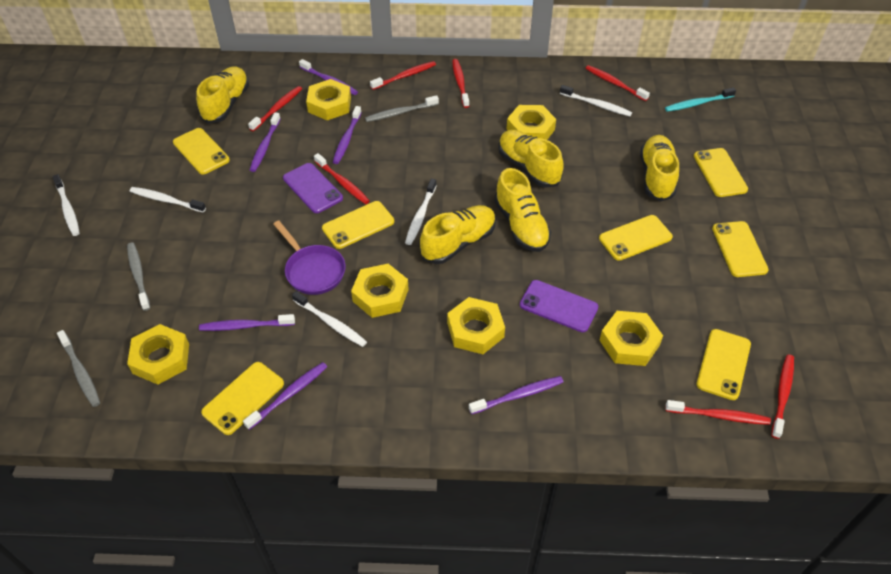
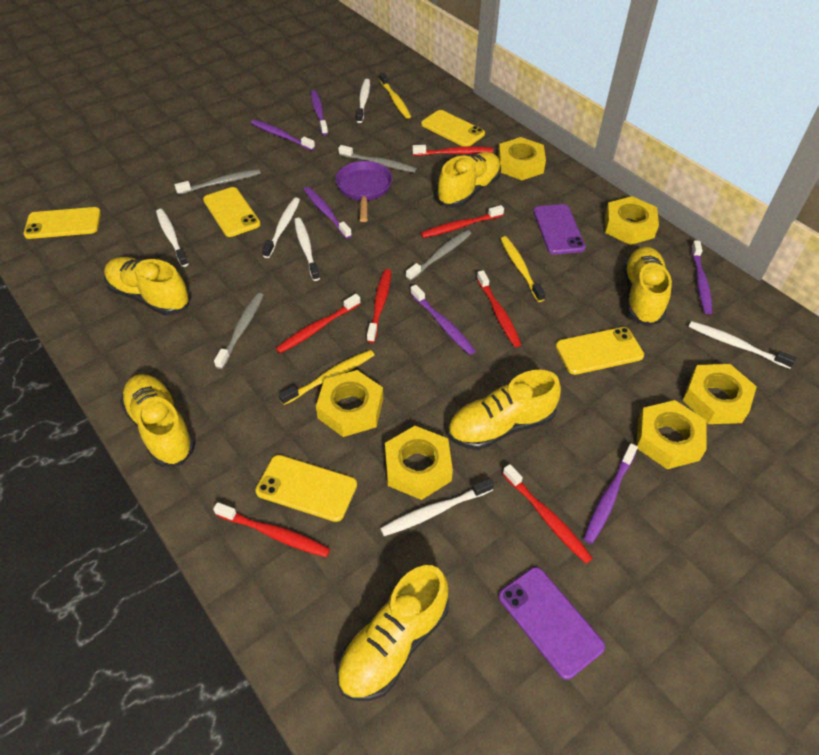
grey toothbrush: 3 -> 4
turquoise toothbrush: 1 -> 0
white toothbrush: 5 -> 6
yellow phone: 7 -> 5
yellow shoe: 5 -> 6
yellow toothbrush: 0 -> 3

